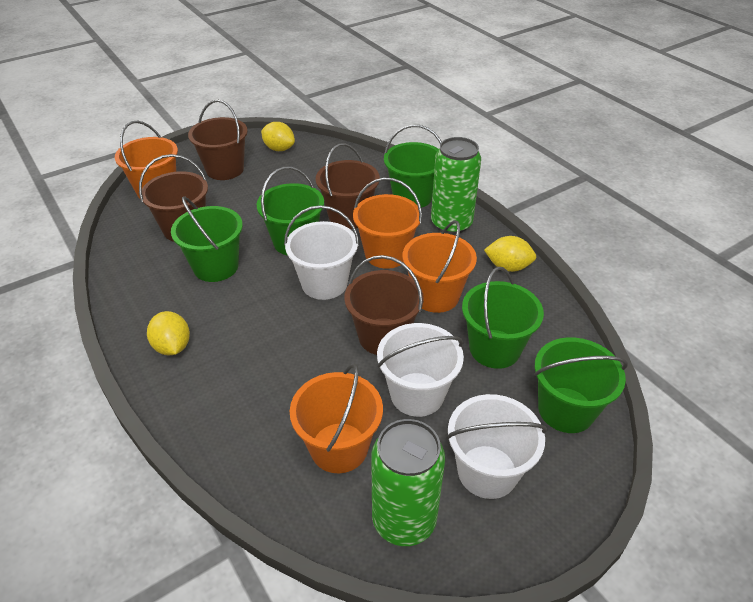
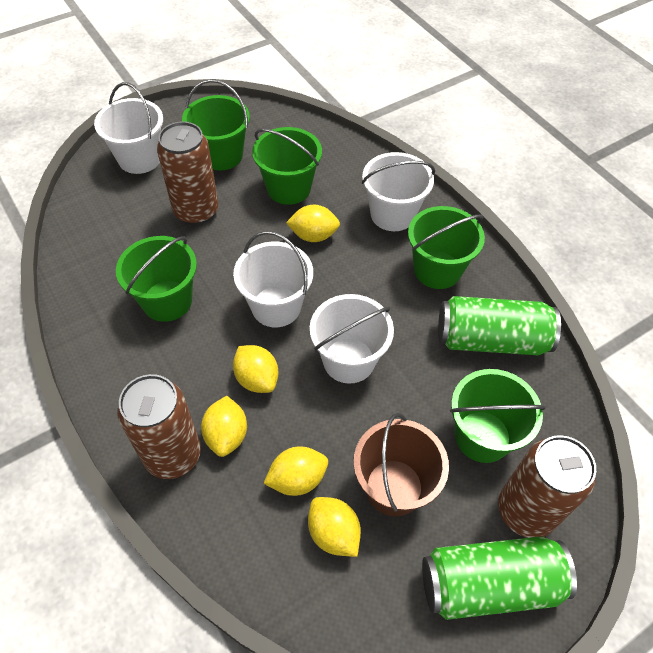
brown bucket: 4 -> 1
brown can: 0 -> 3
orange bucket: 4 -> 0
white bucket: 3 -> 4
yellow lemon: 3 -> 5

